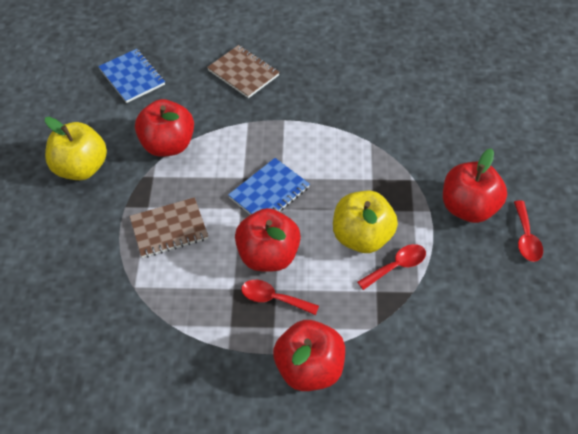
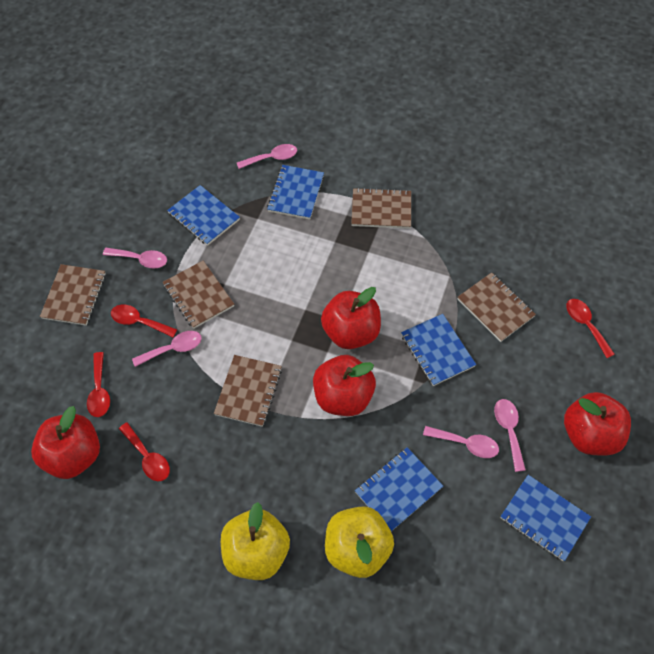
blue notebook: 2 -> 5
brown notebook: 2 -> 5
pink spoon: 0 -> 5
red spoon: 3 -> 4

